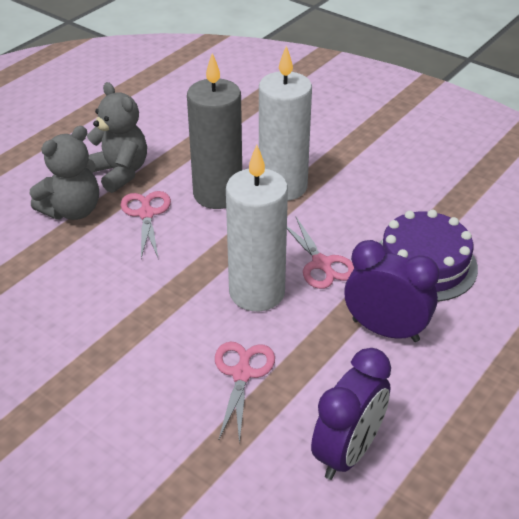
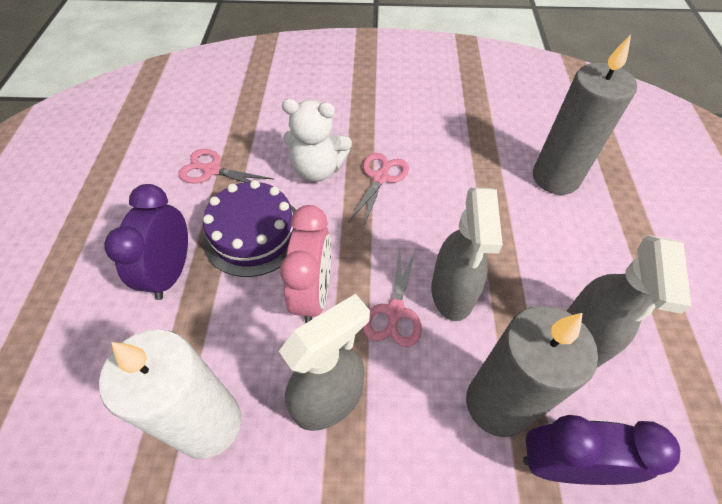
grey candle: 1 -> 2
grey spray bottle: 0 -> 3
grey teddy bear: 2 -> 0
pink clock: 0 -> 1
white candle: 2 -> 1
white teddy bear: 0 -> 1

